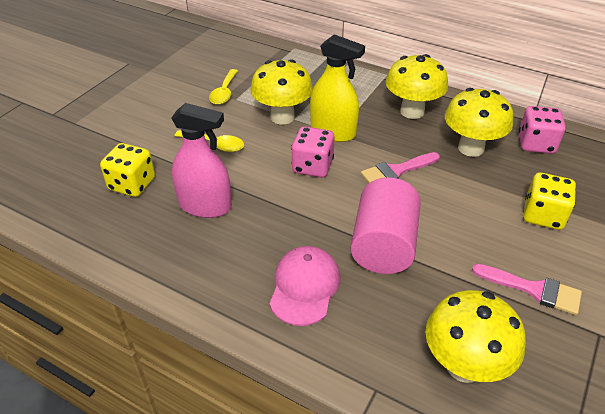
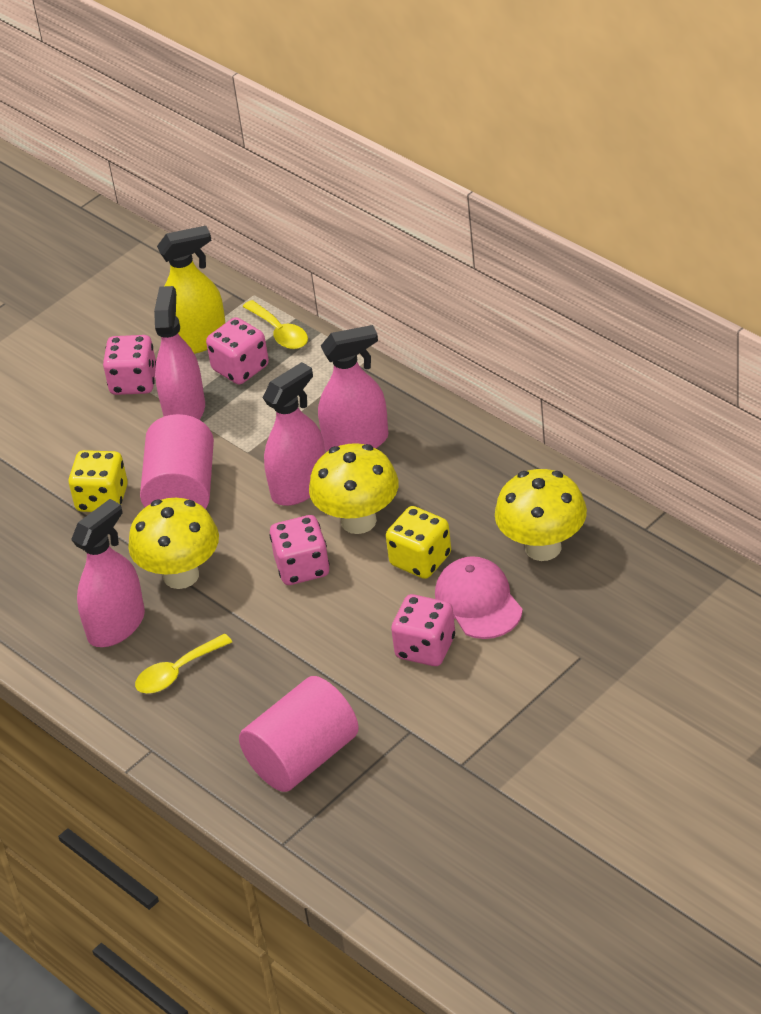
pink brush: 2 -> 0
pink cylinder: 1 -> 2
pink dice: 2 -> 4
pink spray bottle: 1 -> 4
yellow mushroom: 4 -> 3

